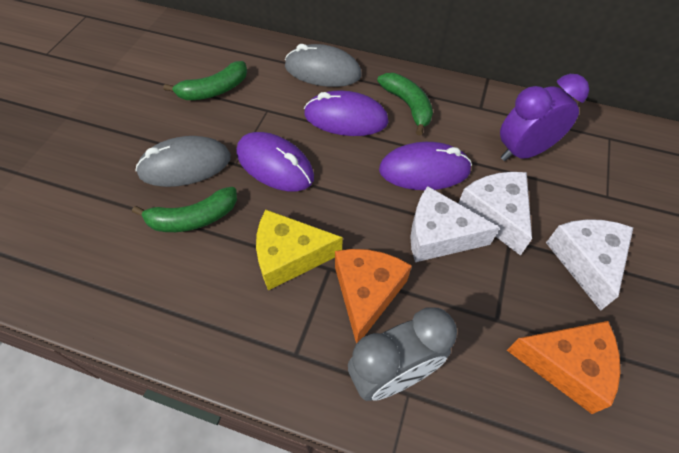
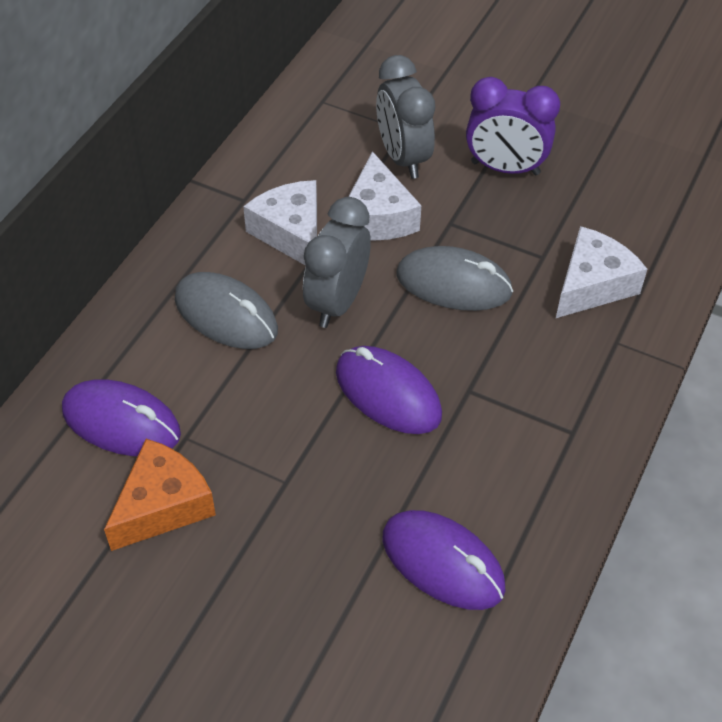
green banana: 3 -> 0
grey clock: 1 -> 2
orange cheese: 2 -> 1
yellow cheese: 1 -> 0

